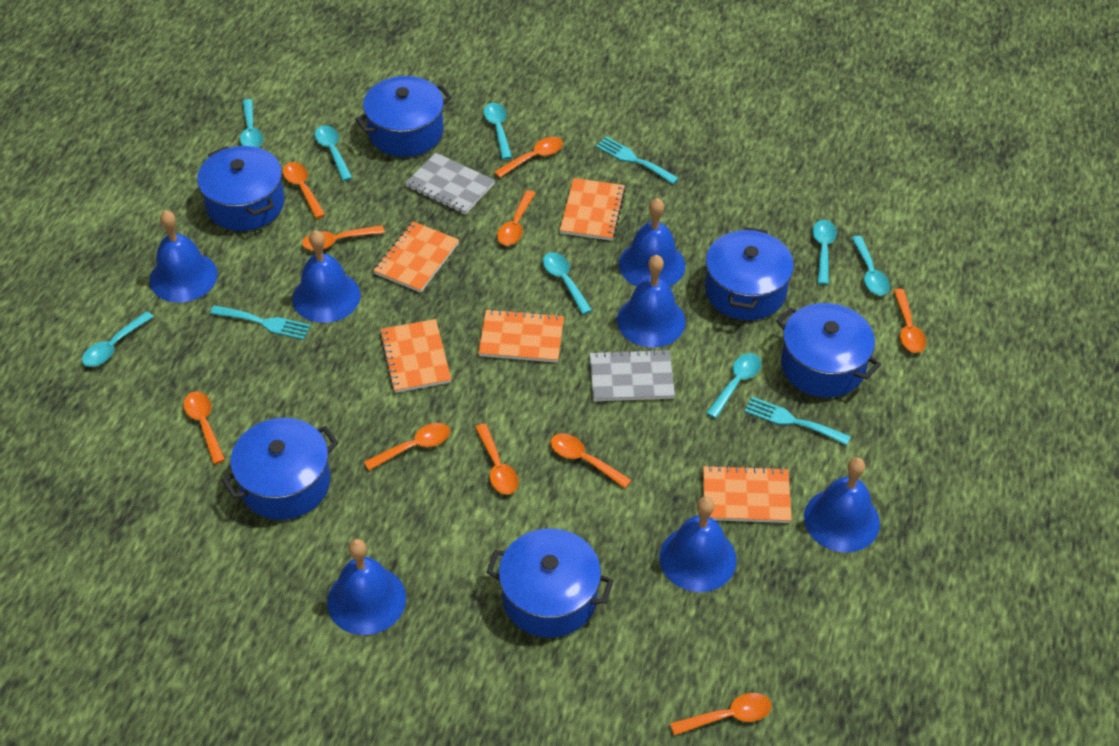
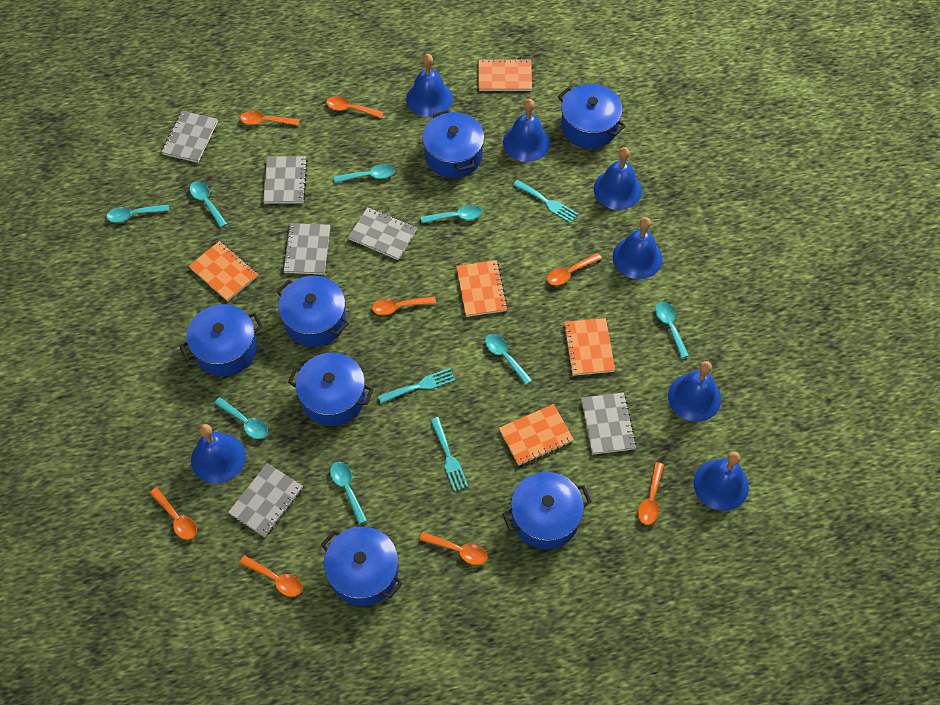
blue pot: 6 -> 7
grey notebook: 2 -> 6
orange spoon: 10 -> 8

